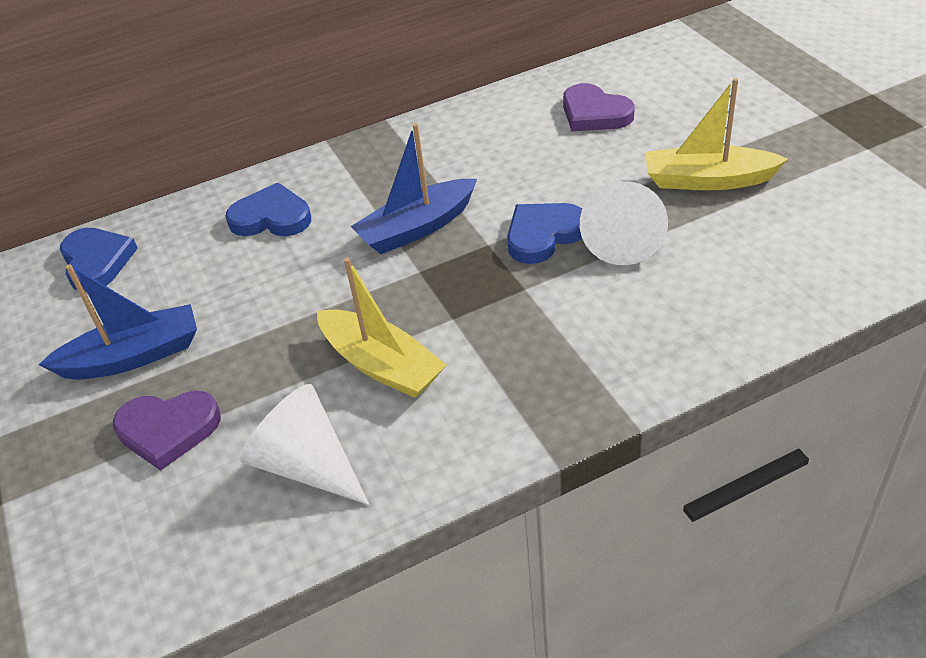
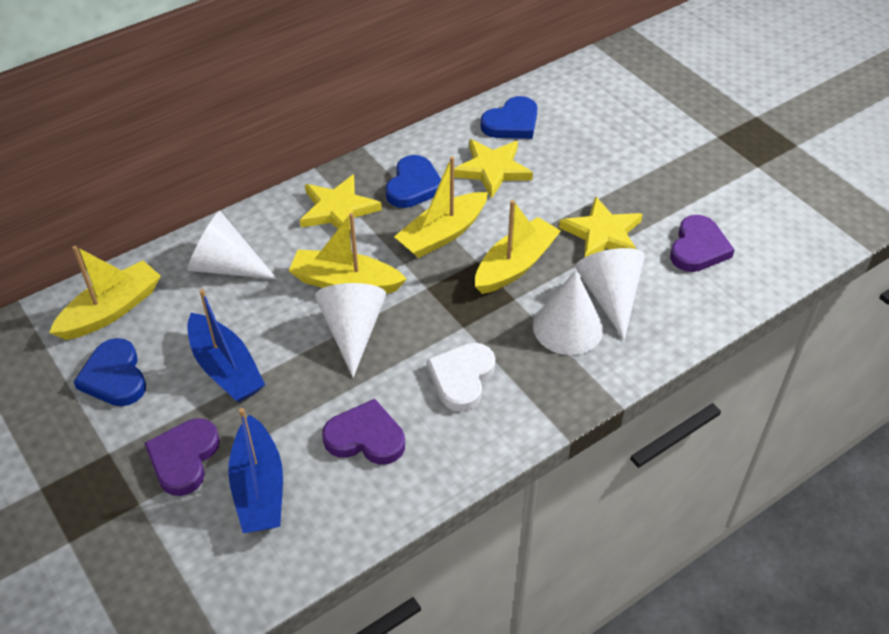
purple heart: 2 -> 3
white cone: 2 -> 4
white heart: 0 -> 1
yellow boat: 2 -> 4
yellow star: 0 -> 3

